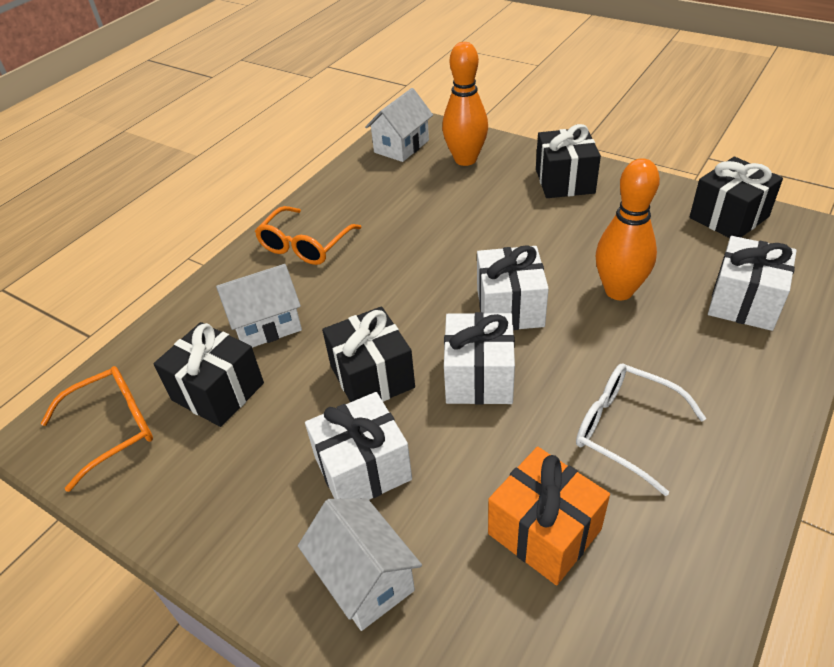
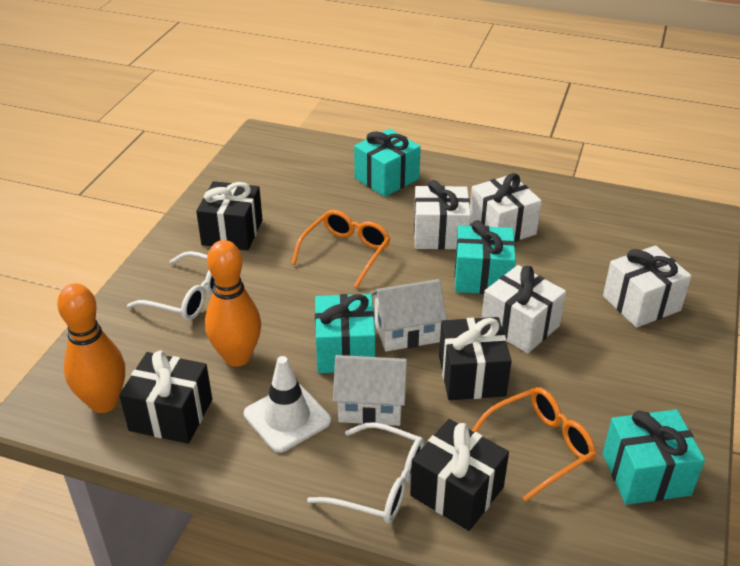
orange gift: 1 -> 0
turquoise gift: 0 -> 4
white glasses: 1 -> 2
white house: 3 -> 2
white traffic cone: 0 -> 1

